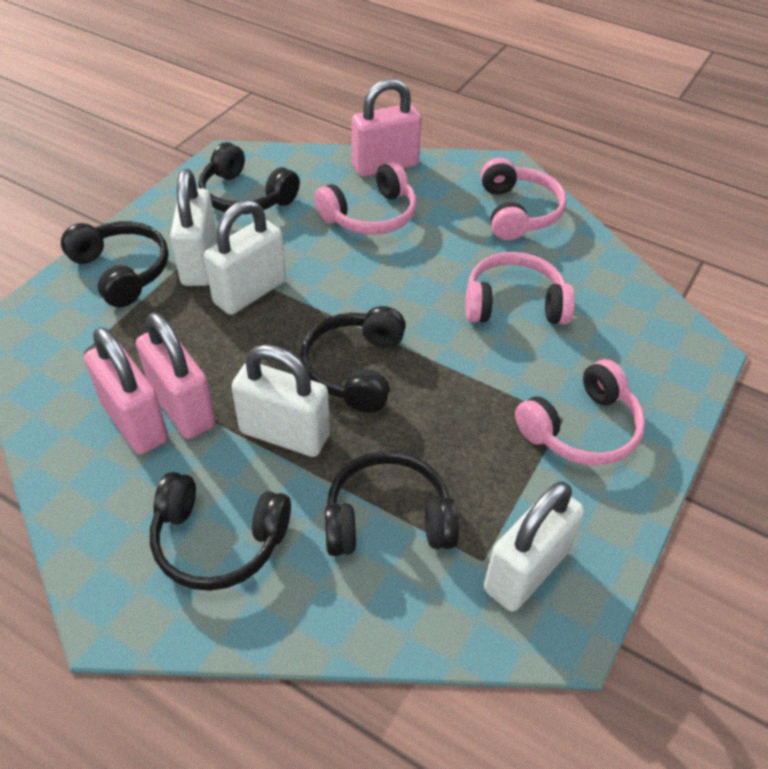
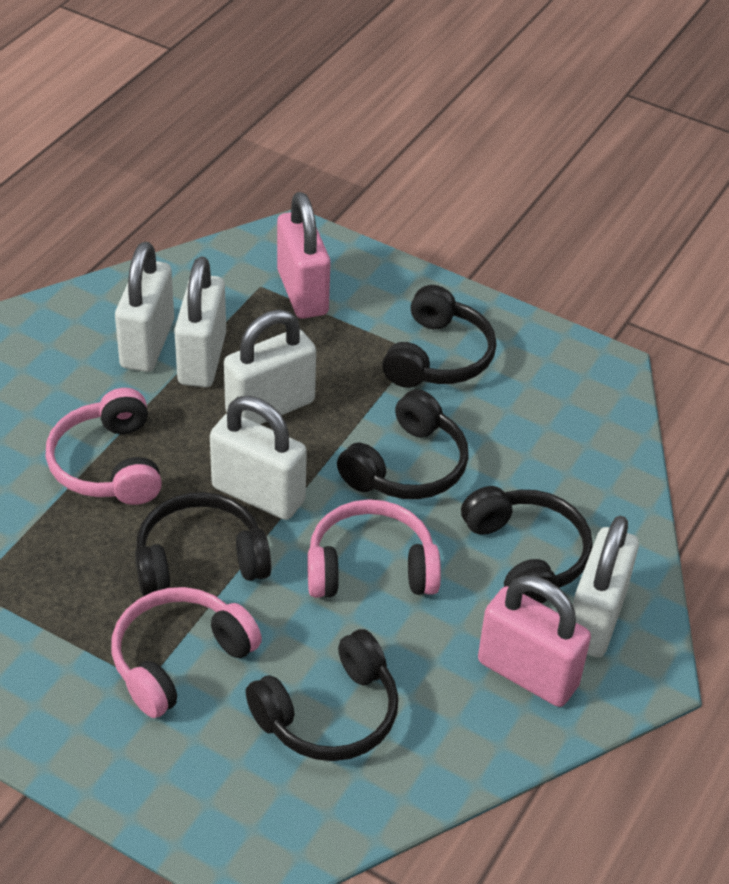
pink headphones: 4 -> 3
pink padlock: 3 -> 2
white padlock: 4 -> 5

